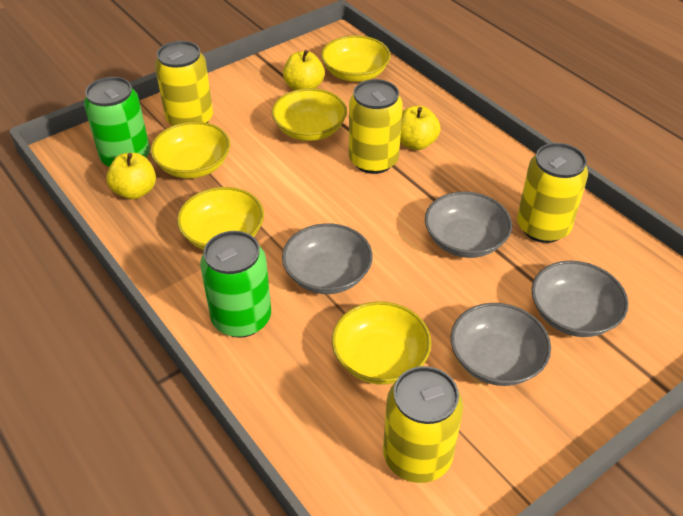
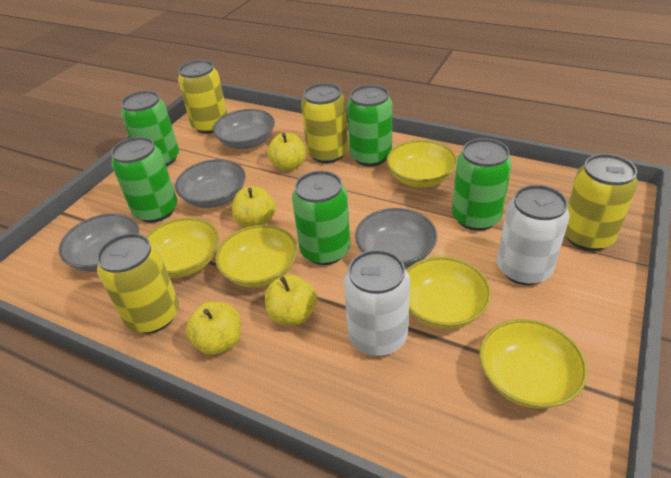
green can: 2 -> 5
white can: 0 -> 2
yellow apple: 3 -> 4

